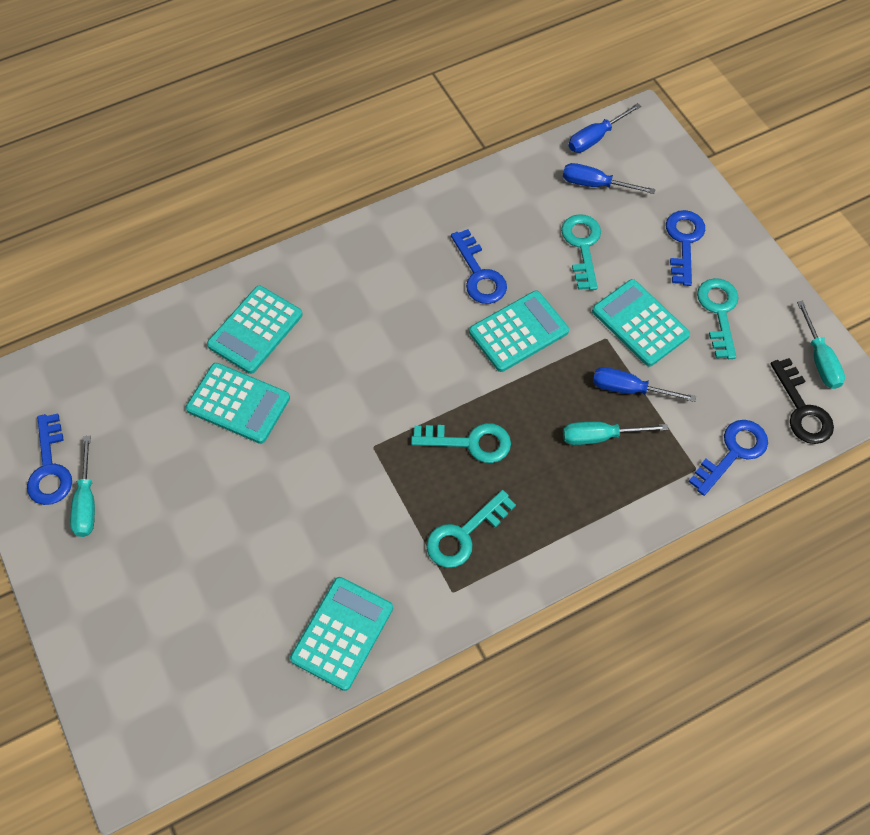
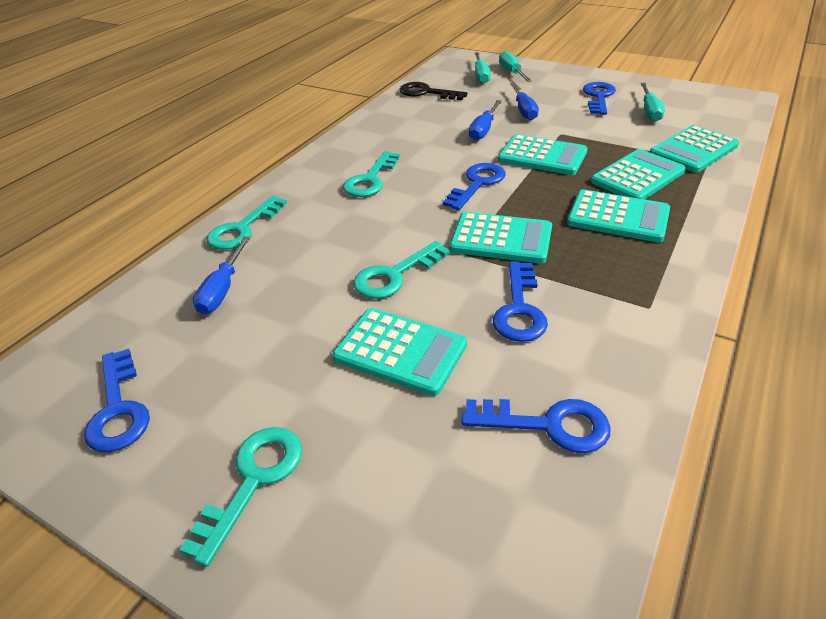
blue key: 4 -> 5
turquoise calculator: 5 -> 6

